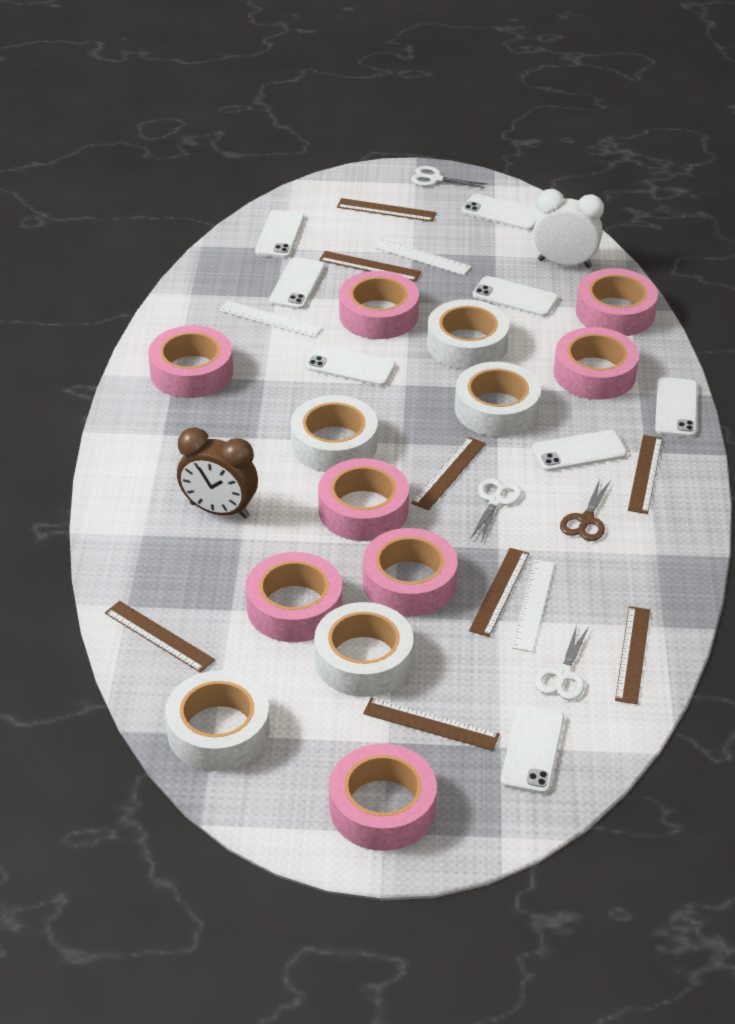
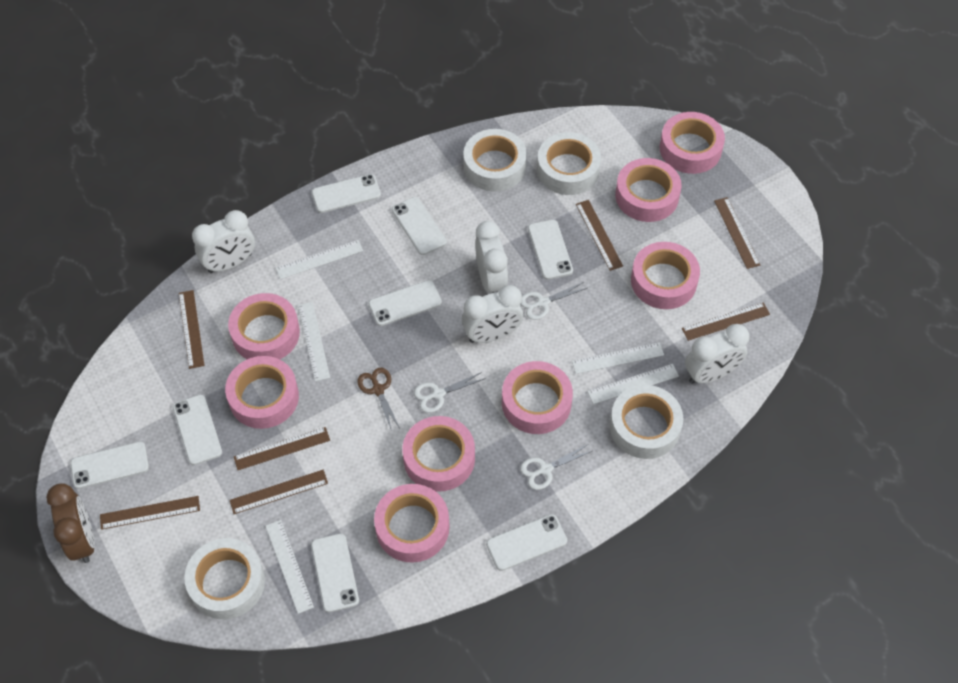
brown ruler: 8 -> 7
white clock: 1 -> 4
white ruler: 3 -> 5
white tape: 5 -> 4

